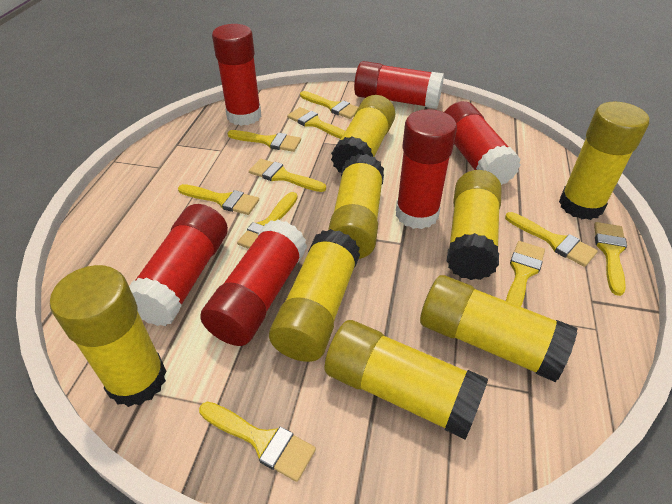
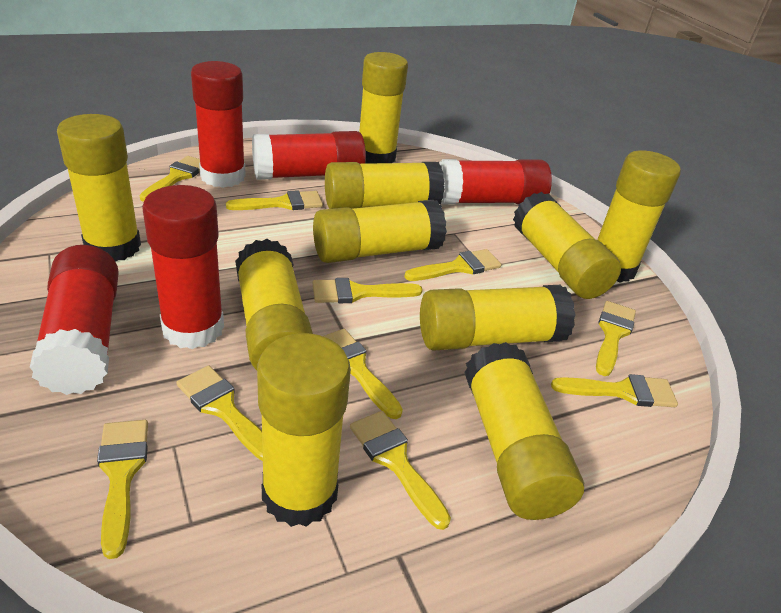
red glue stick: 6 -> 5
yellow glue stick: 8 -> 10

